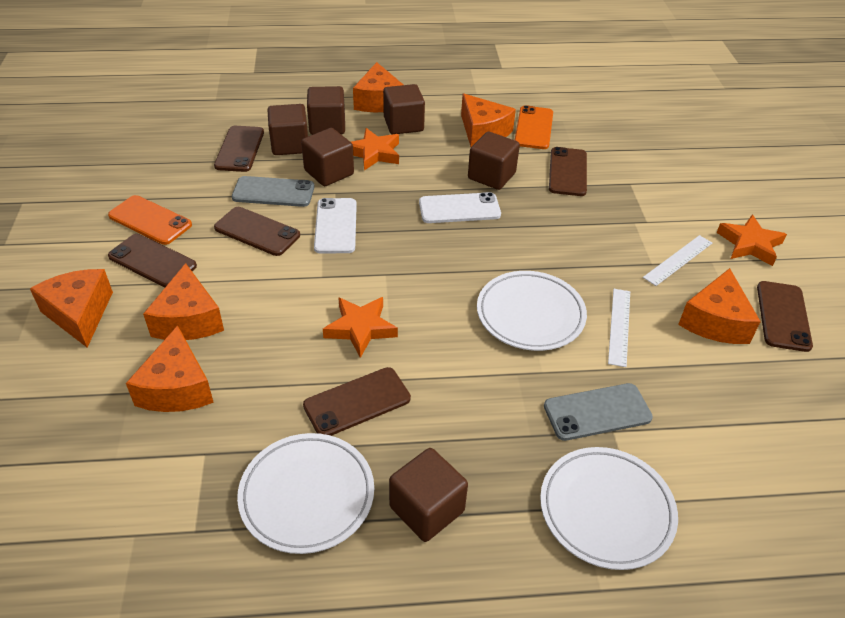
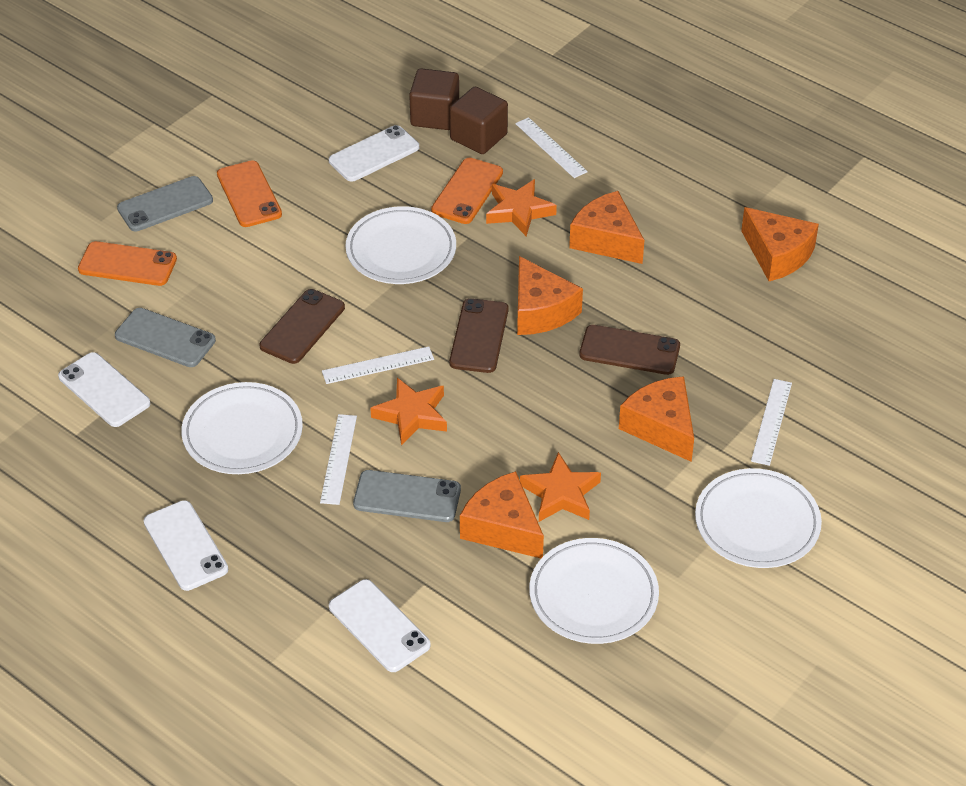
brown cube: 6 -> 2
brown phone: 6 -> 3
grey phone: 2 -> 3
orange cheese: 6 -> 5
orange phone: 2 -> 3
white phone: 2 -> 4
white plate: 3 -> 4
white ruler: 2 -> 4

